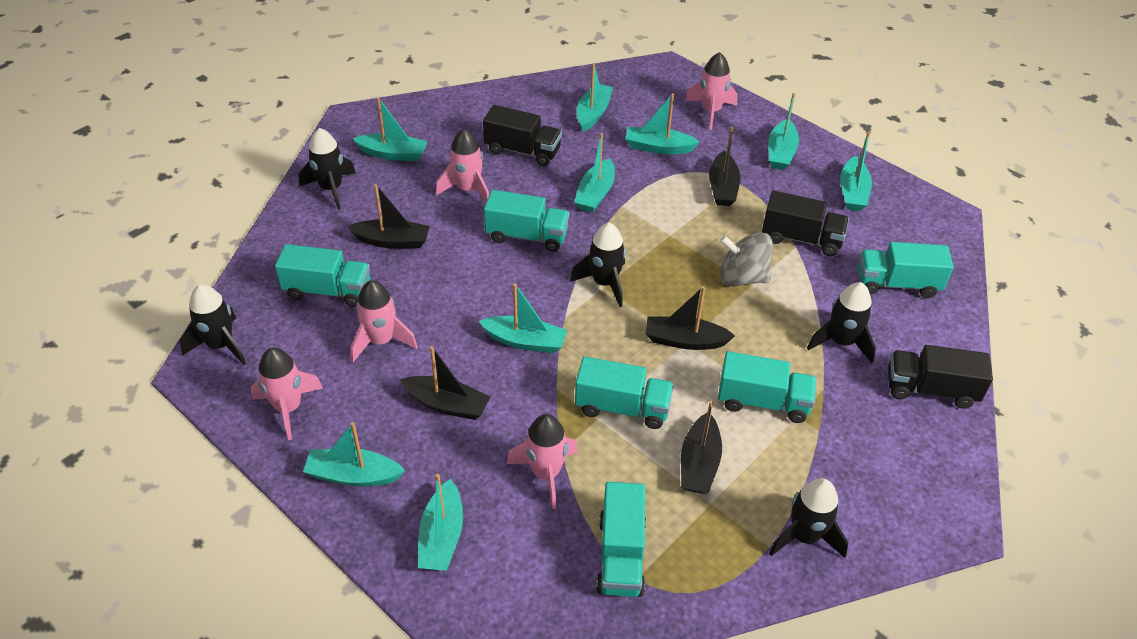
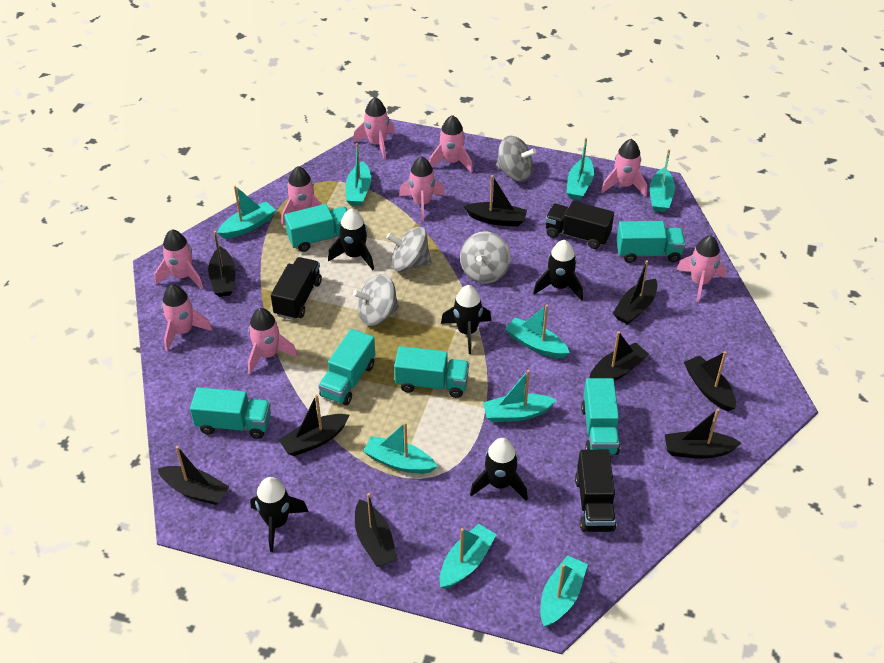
black boat: 5 -> 9
grey spinning top: 1 -> 4
pink rocket: 5 -> 9

